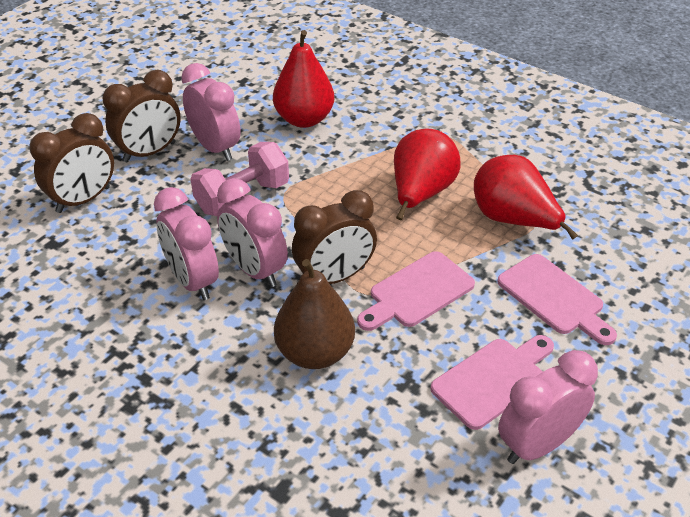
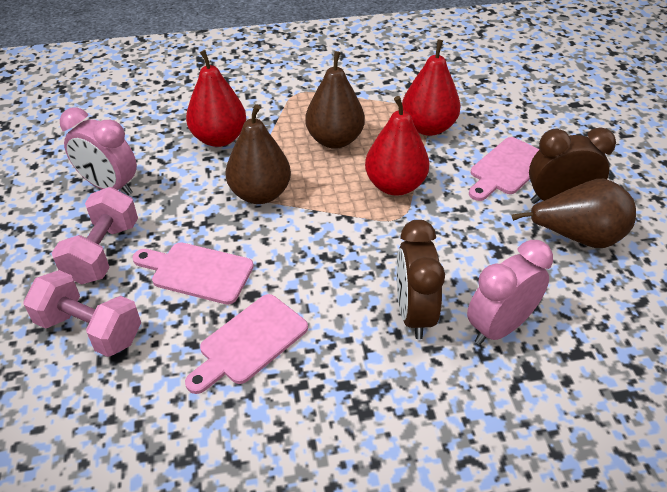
brown clock: 3 -> 2
brown pear: 1 -> 3
pink clock: 4 -> 2
pink dumbbell: 1 -> 2

